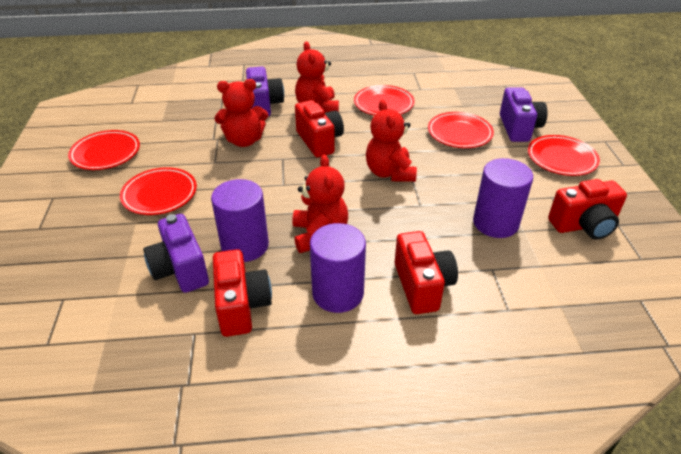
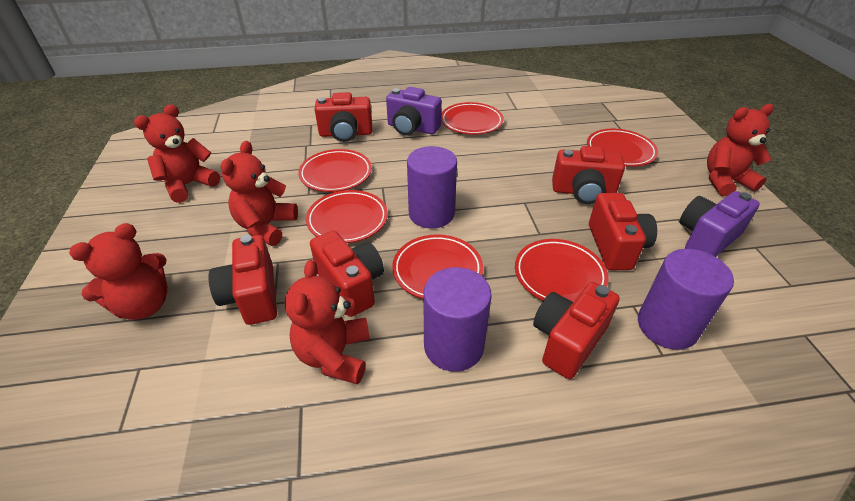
purple camera: 3 -> 2
red camera: 4 -> 6
red plate: 5 -> 6
red teddy bear: 4 -> 5

